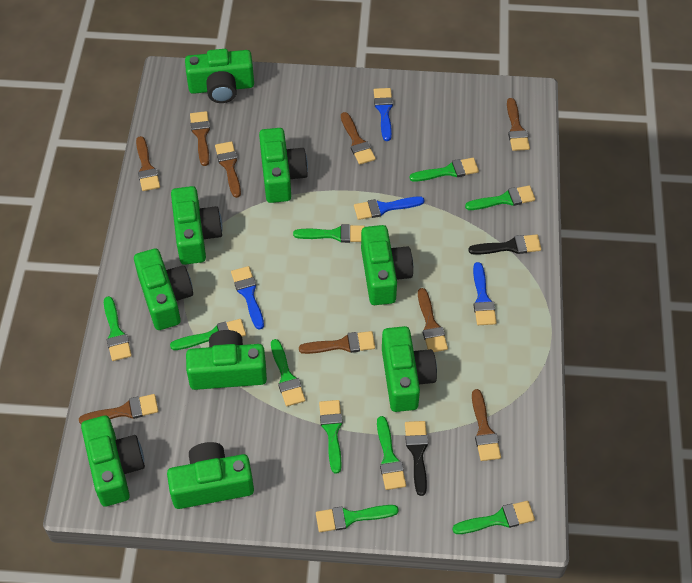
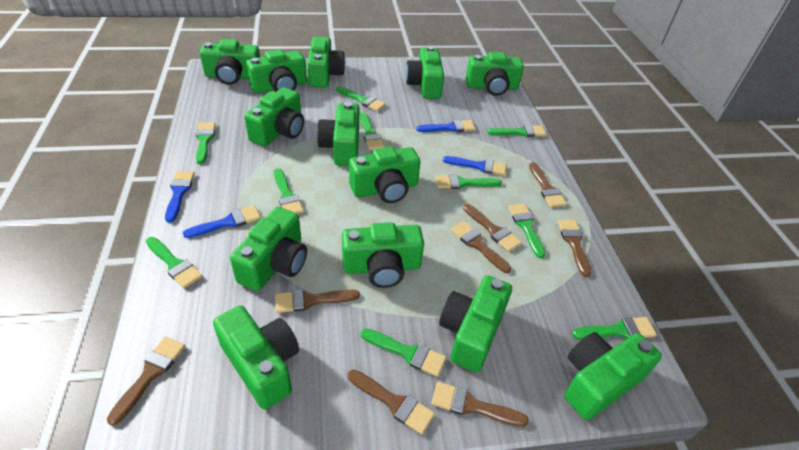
black brush: 2 -> 0
brown brush: 9 -> 8
green camera: 9 -> 13

